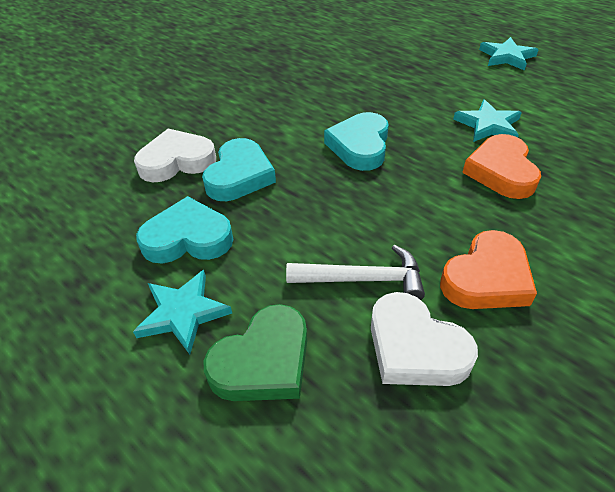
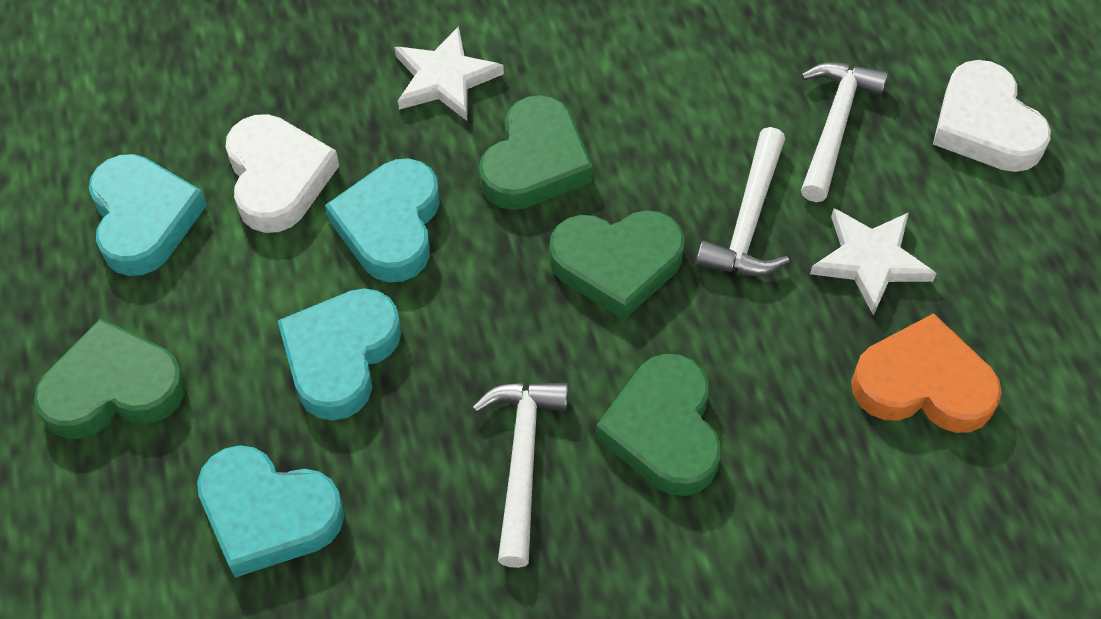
green heart: 1 -> 4
orange heart: 2 -> 1
turquoise heart: 3 -> 4
turquoise star: 3 -> 0
white hammer: 1 -> 3
white star: 0 -> 2

